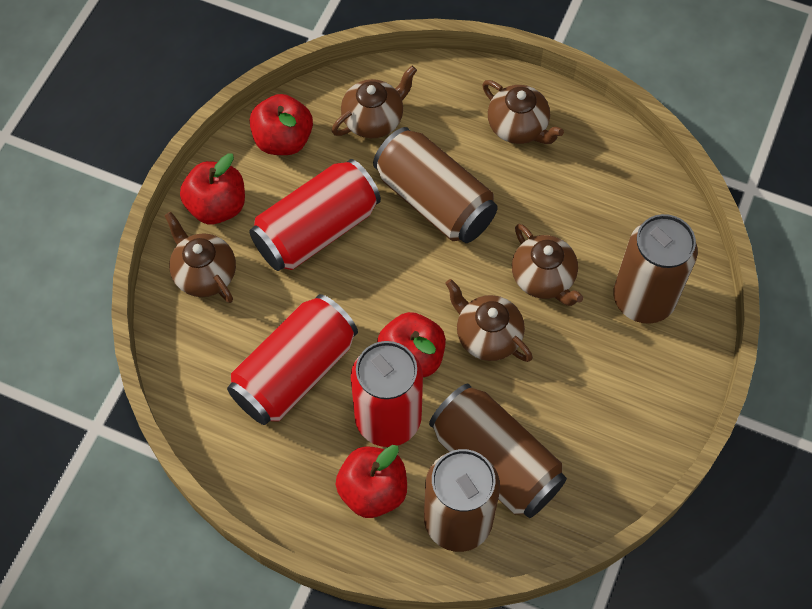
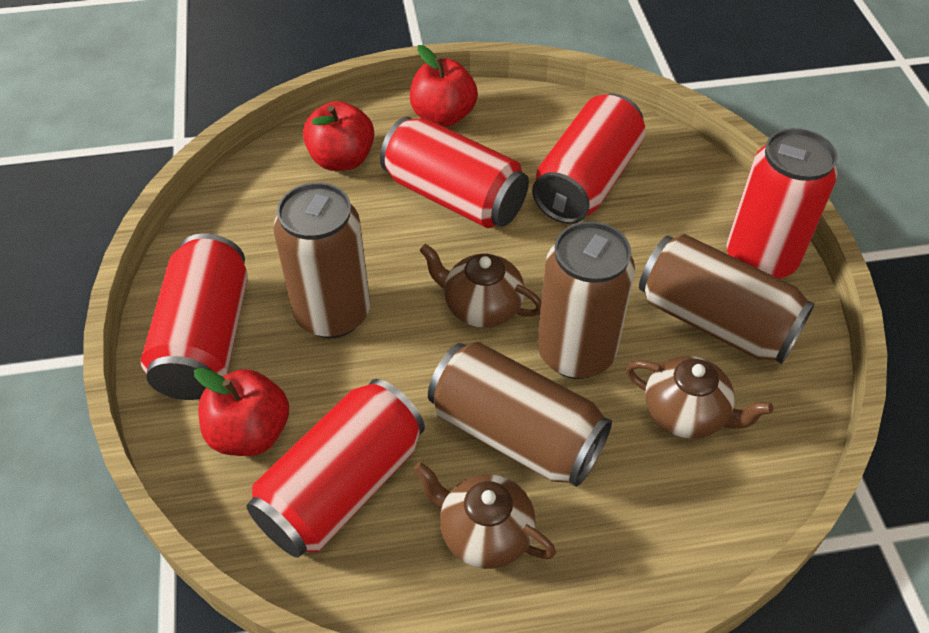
brown teapot: 5 -> 3
red apple: 4 -> 3
red can: 3 -> 5

